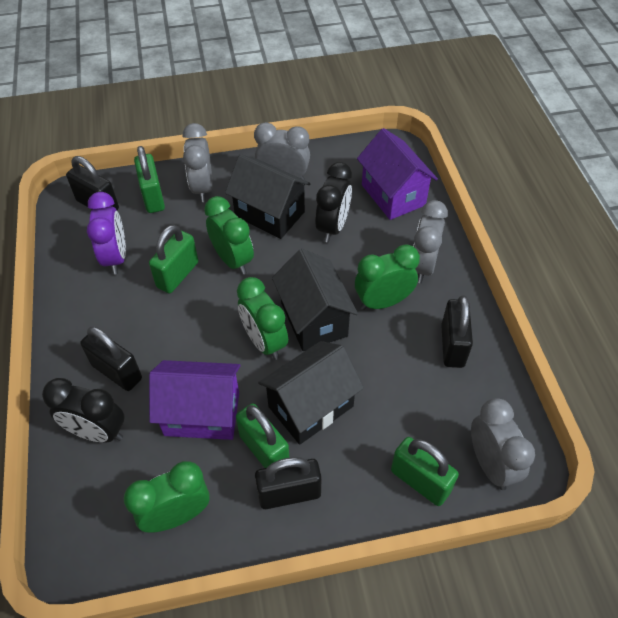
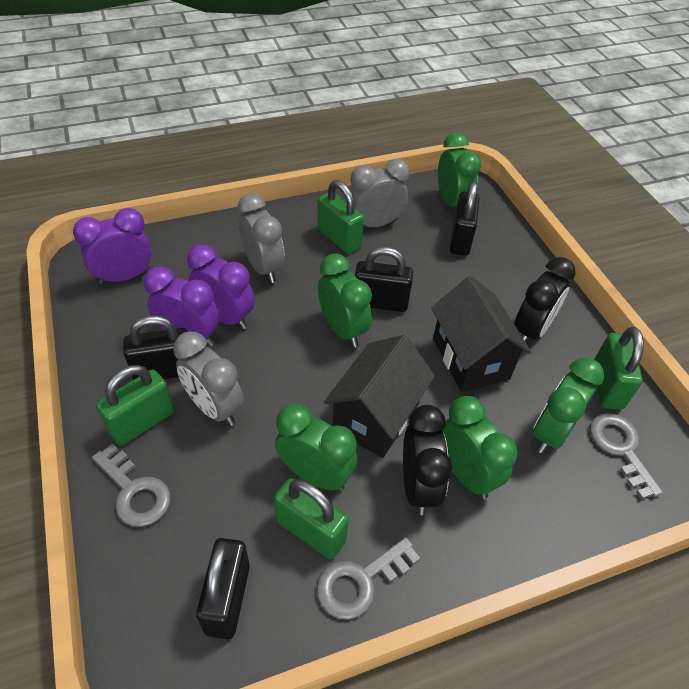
black house: 3 -> 2
green clock: 4 -> 5
grey clock: 4 -> 3
grey key: 0 -> 3
purple clock: 1 -> 3
purple house: 2 -> 0

